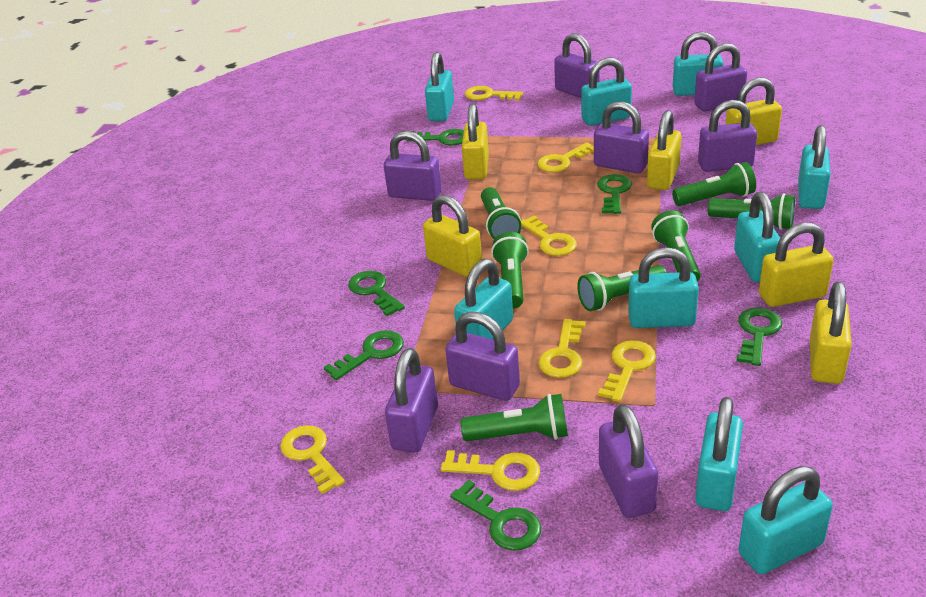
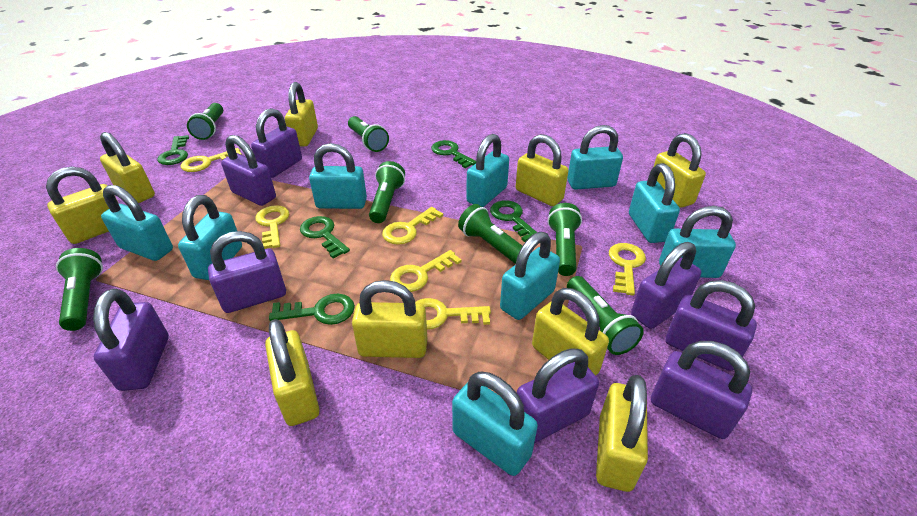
green key: 6 -> 5
yellow key: 7 -> 6
yellow padlock: 6 -> 9

